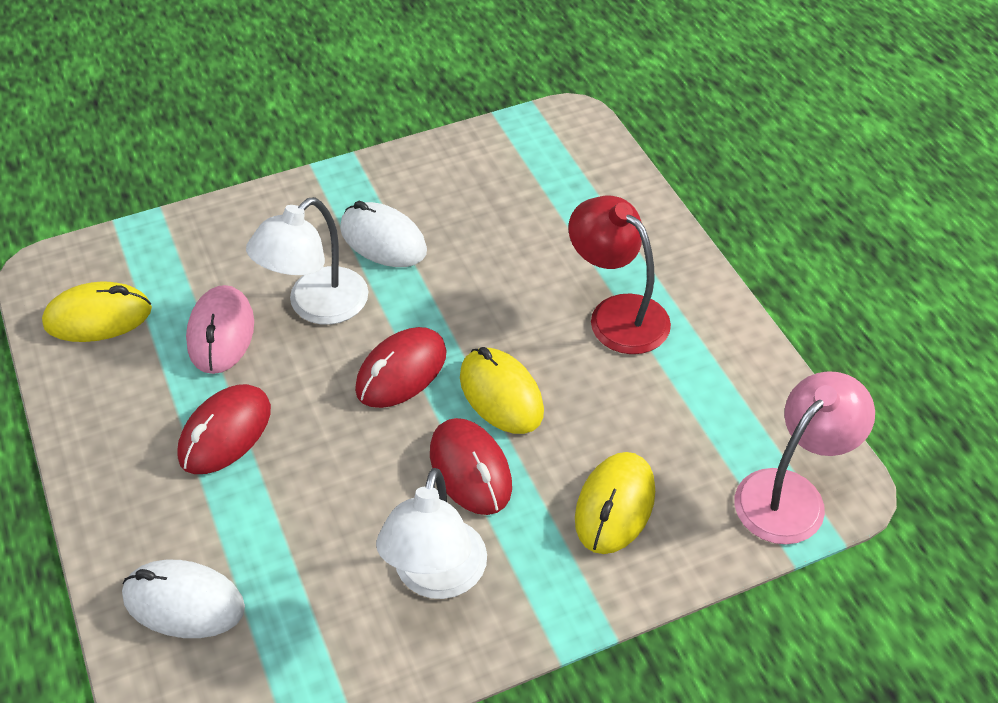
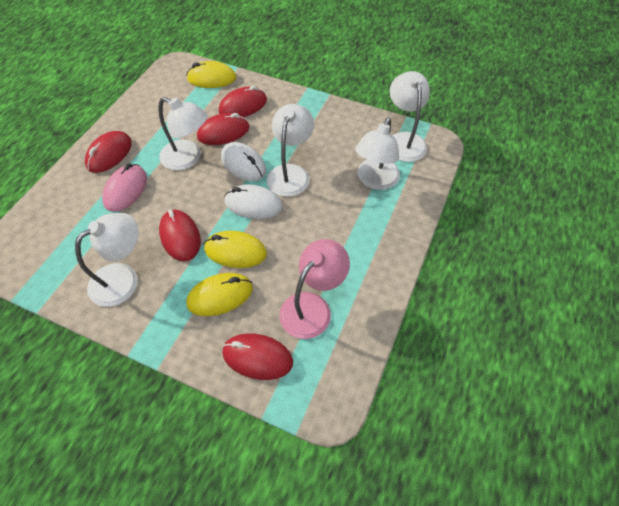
red lamp: 1 -> 0
red mouse: 3 -> 5
white lamp: 2 -> 5

